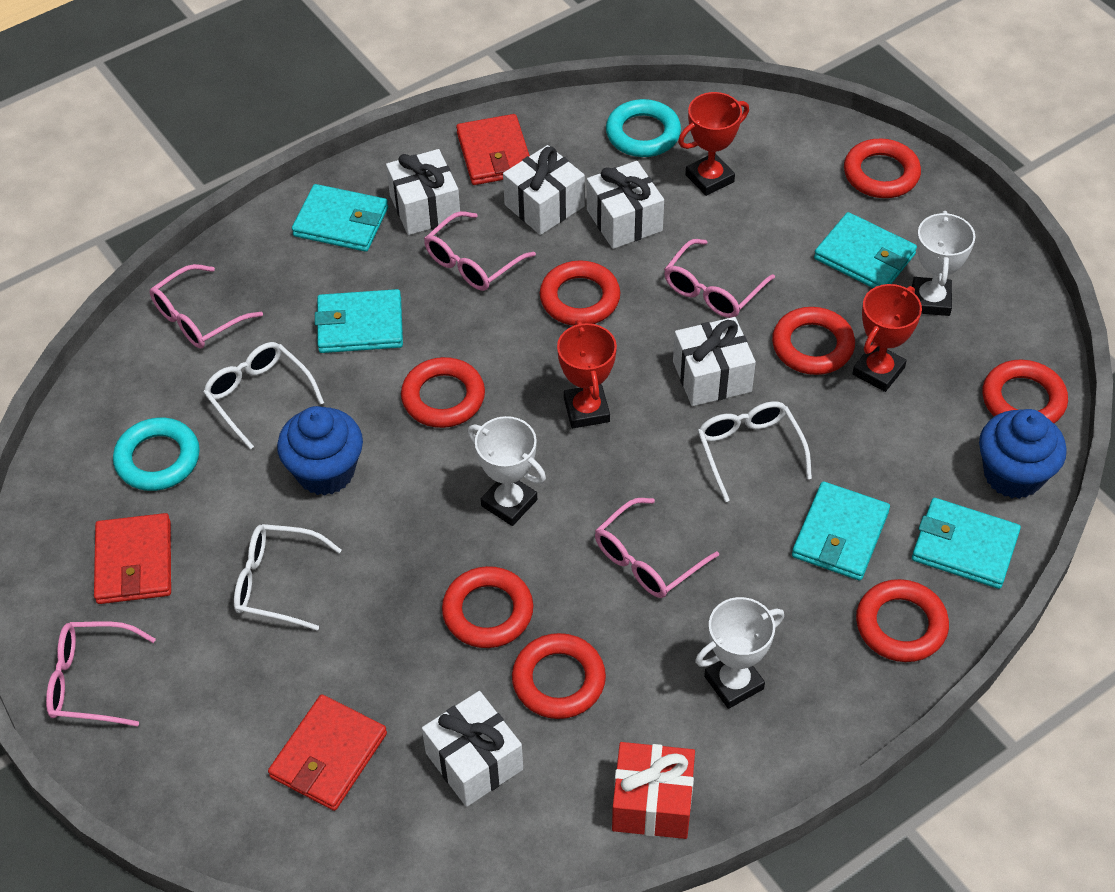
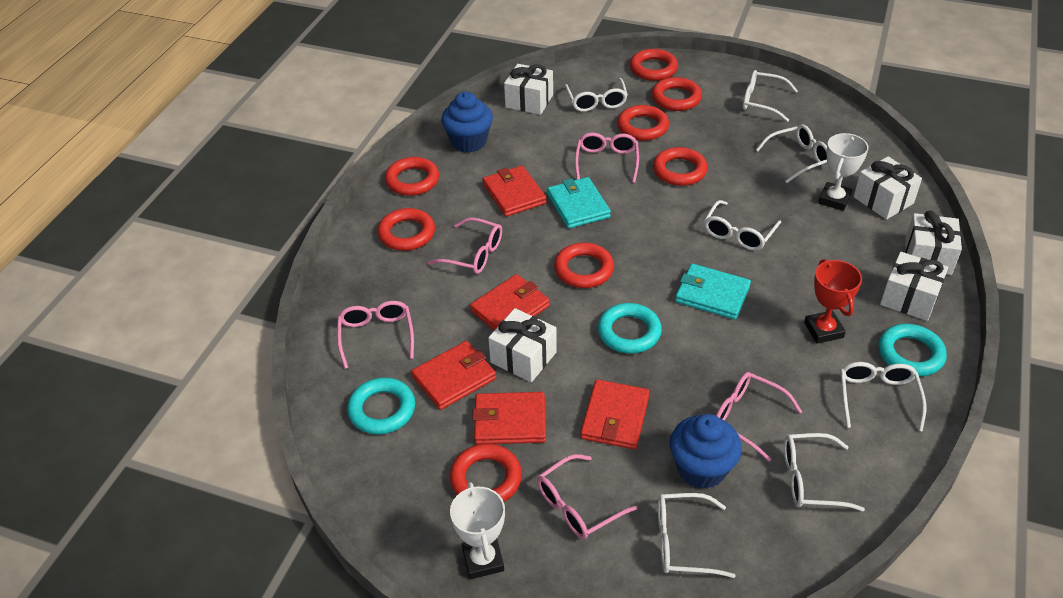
red gift: 1 -> 0
red trophy: 3 -> 1
red wallet: 3 -> 5
turquoise ring: 2 -> 3
turquoise wallet: 5 -> 2
white glasses: 3 -> 7
white trophy: 3 -> 2

